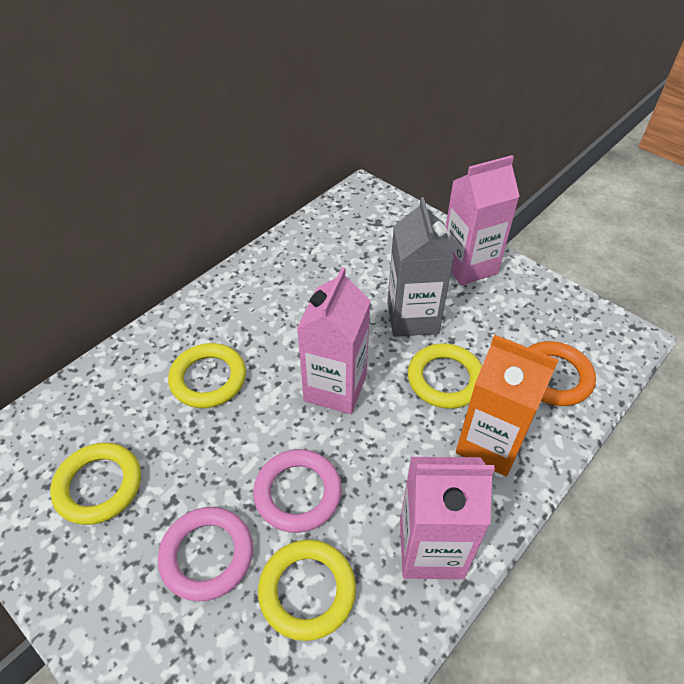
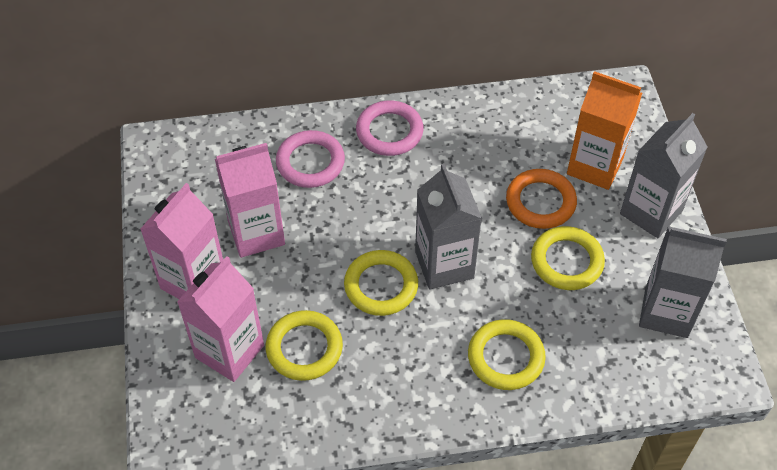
grey carton: 1 -> 3

